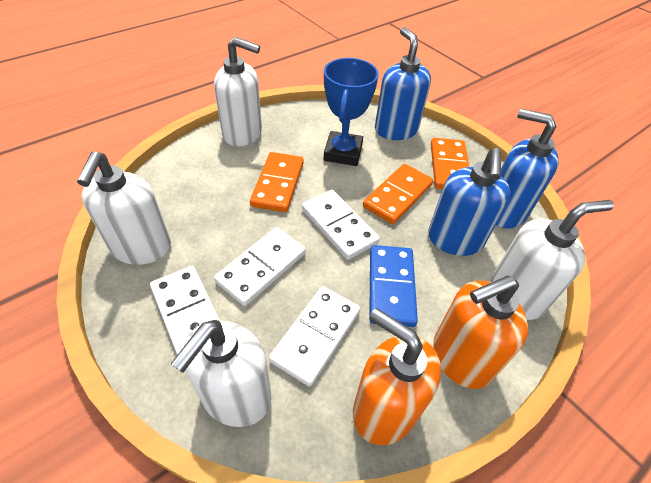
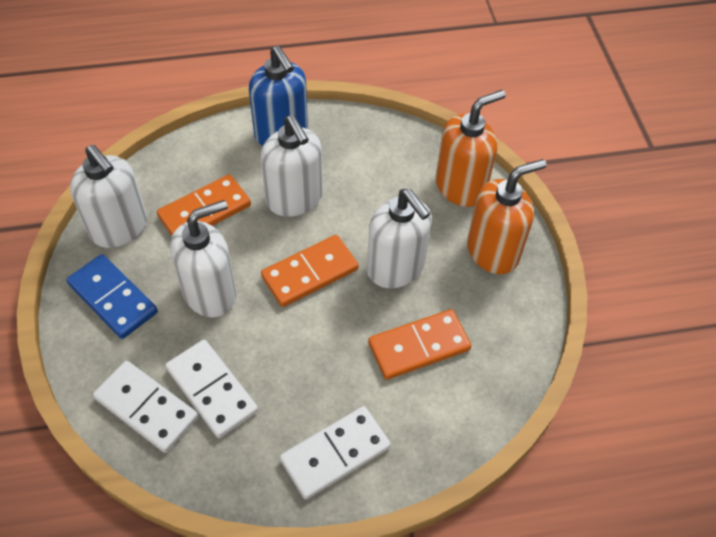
blue soap dispenser: 3 -> 1
blue trophy: 1 -> 0
white domino: 4 -> 3

